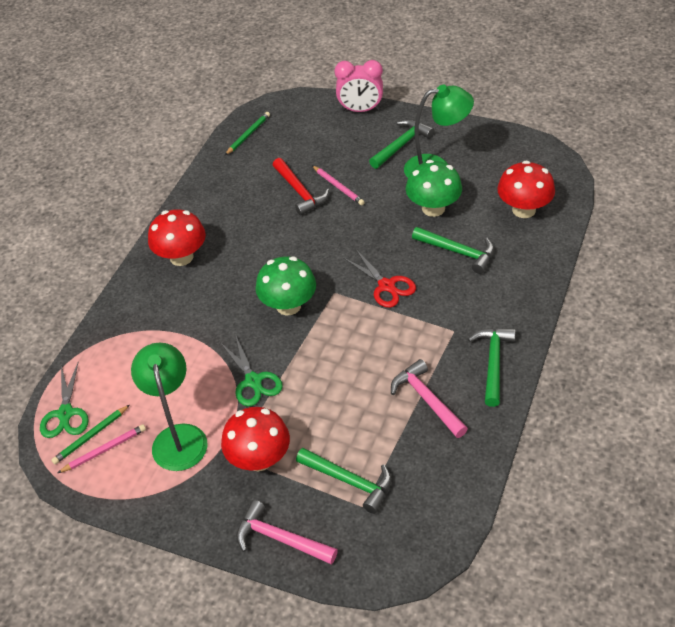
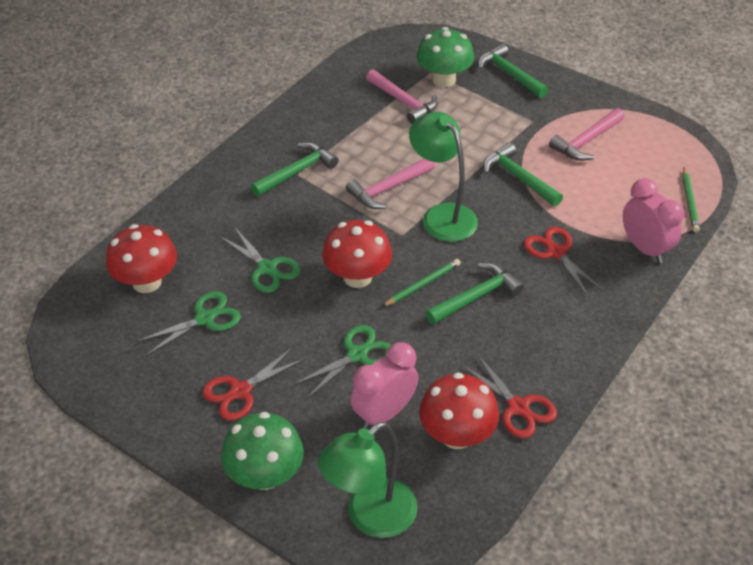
green scissors: 2 -> 3
pink clock: 1 -> 2
pink hammer: 2 -> 3
pink pencil: 2 -> 0
red hammer: 1 -> 0
red scissors: 1 -> 3

